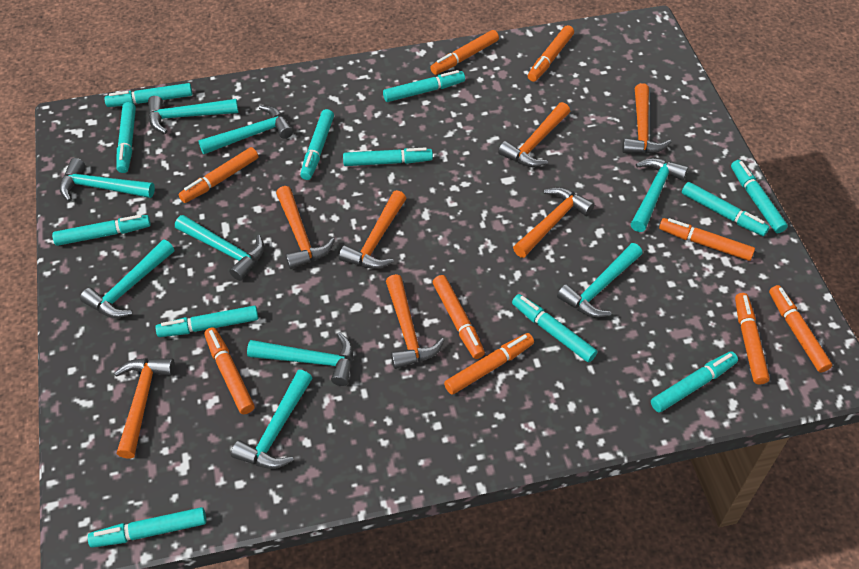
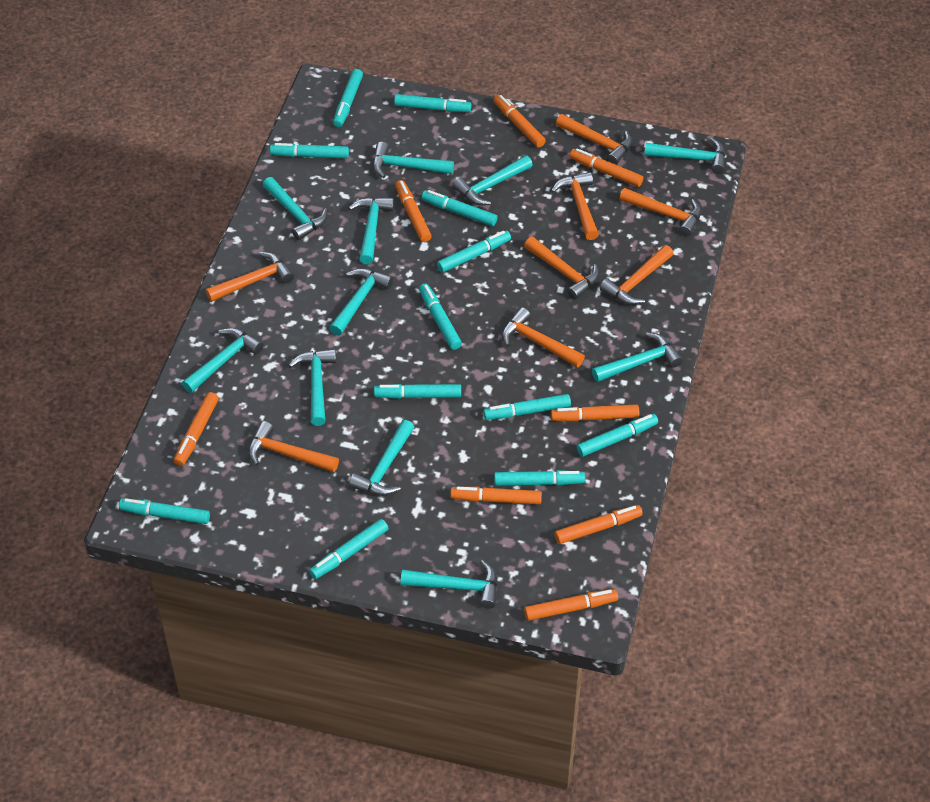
orange hammer: 7 -> 8
orange marker: 9 -> 8
turquoise hammer: 9 -> 11

